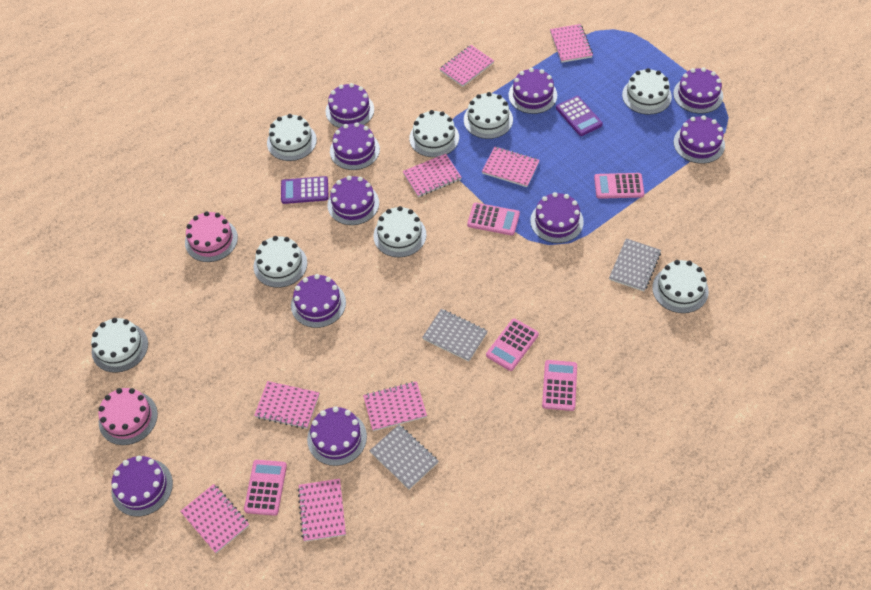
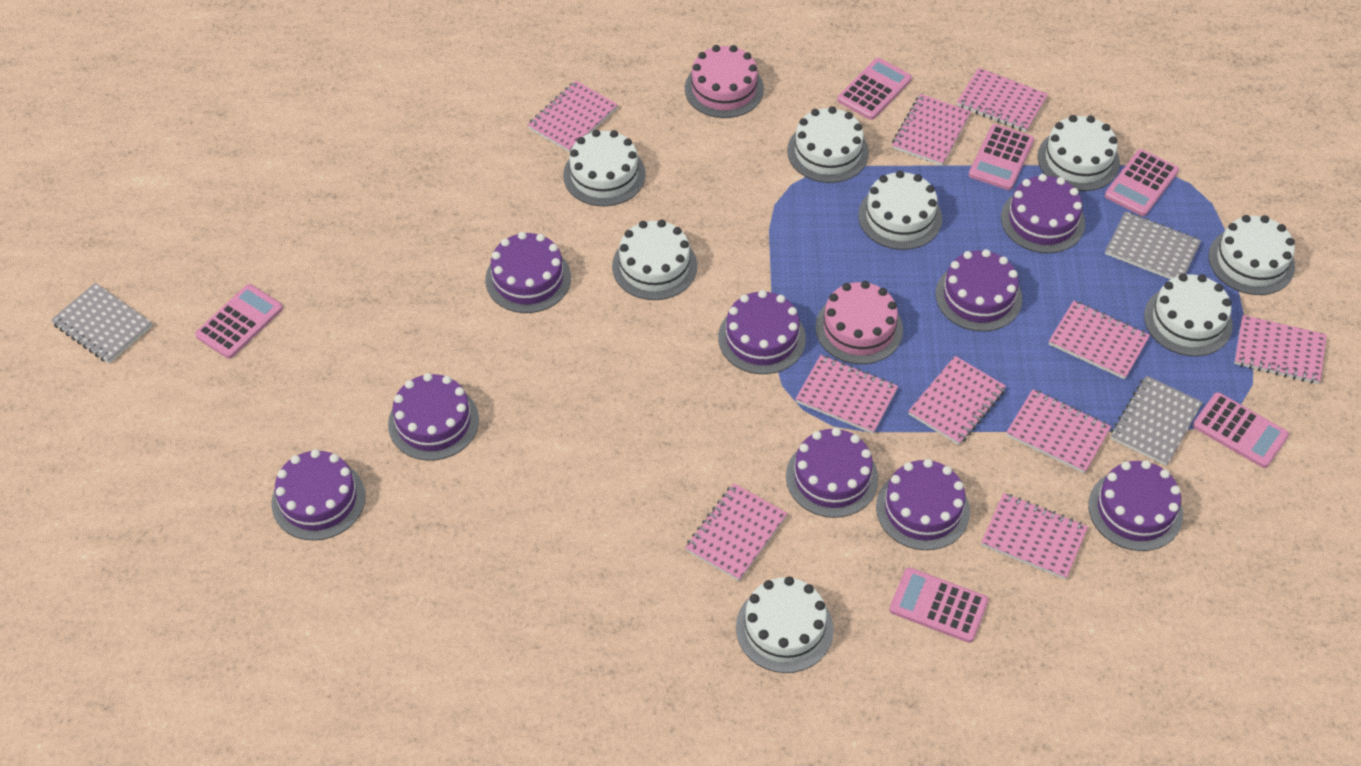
pink calculator: 5 -> 6
pink notebook: 8 -> 10
purple cake: 10 -> 9
purple calculator: 2 -> 0

